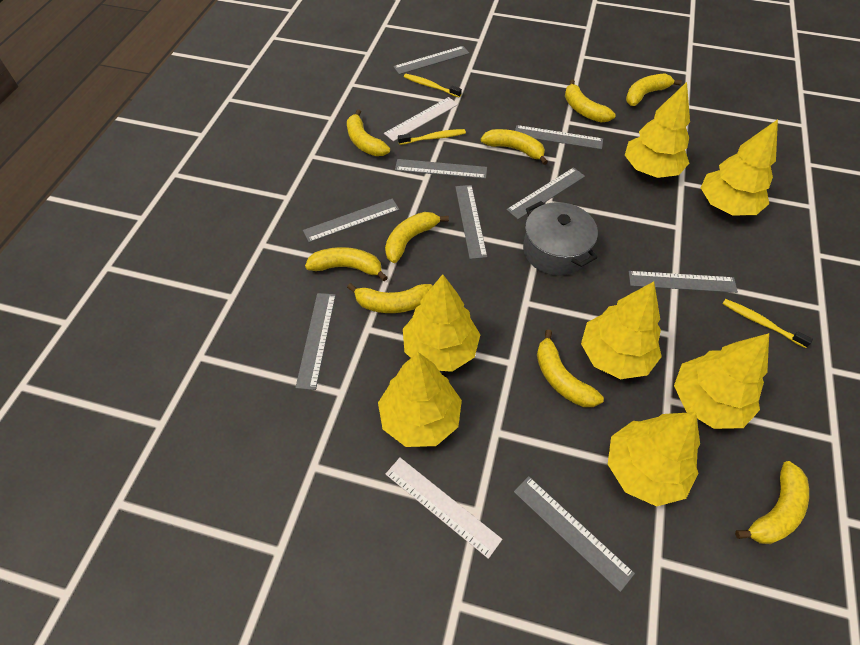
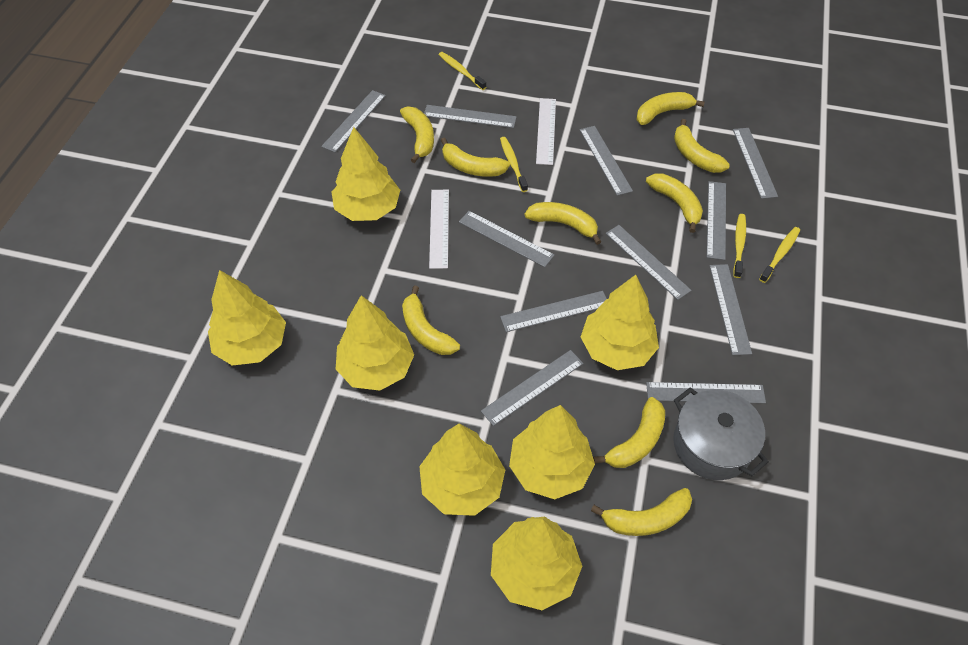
grey ruler: 9 -> 11
yellow toothbrush: 3 -> 4

